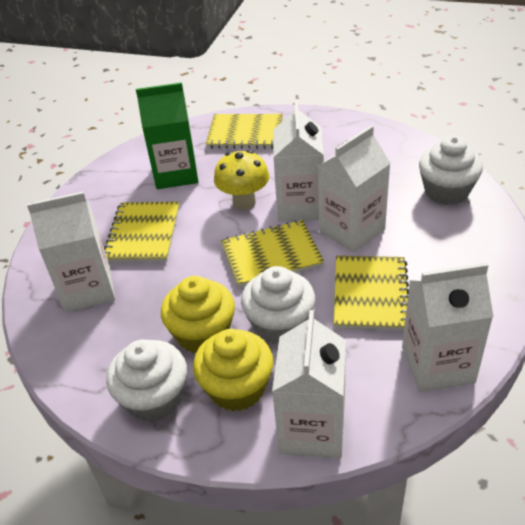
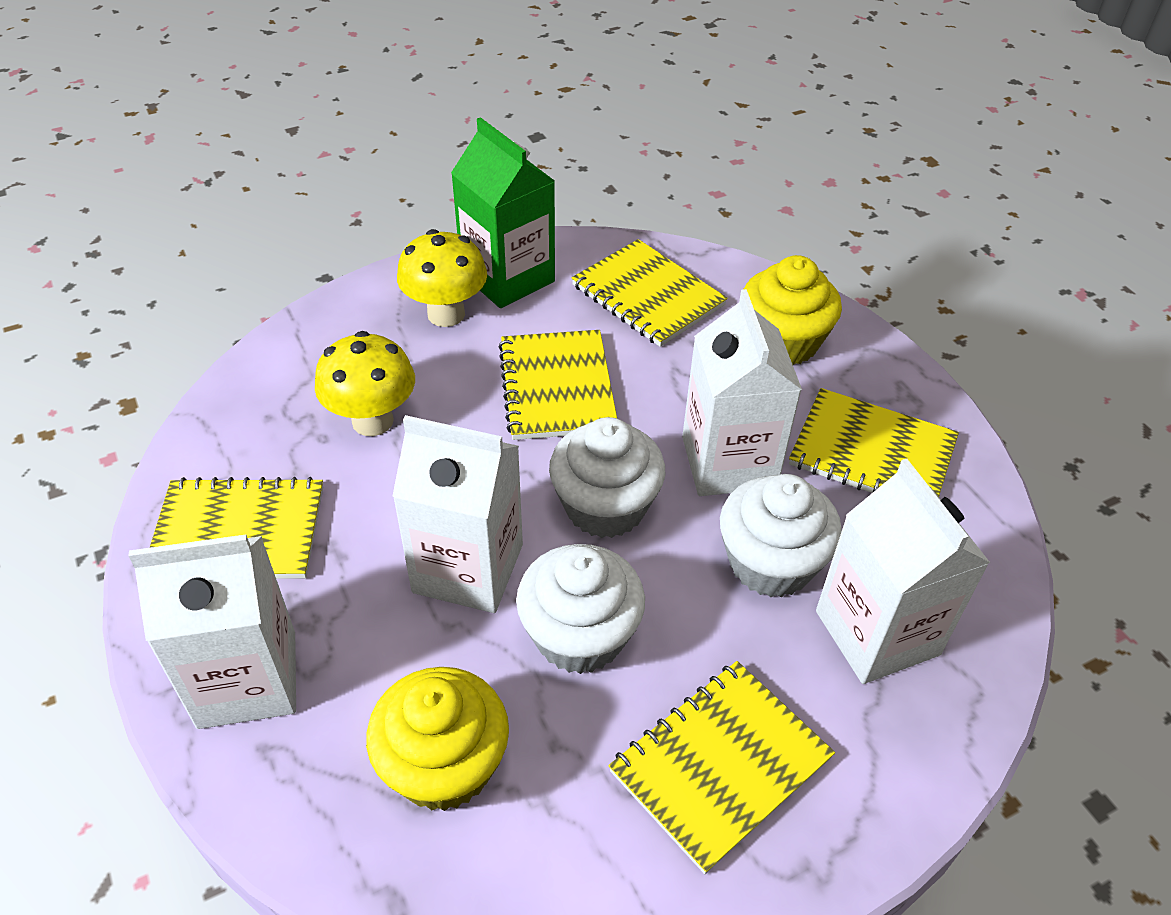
white carton: 5 -> 4
yellow mushroom: 1 -> 2
yellow notebook: 4 -> 5

